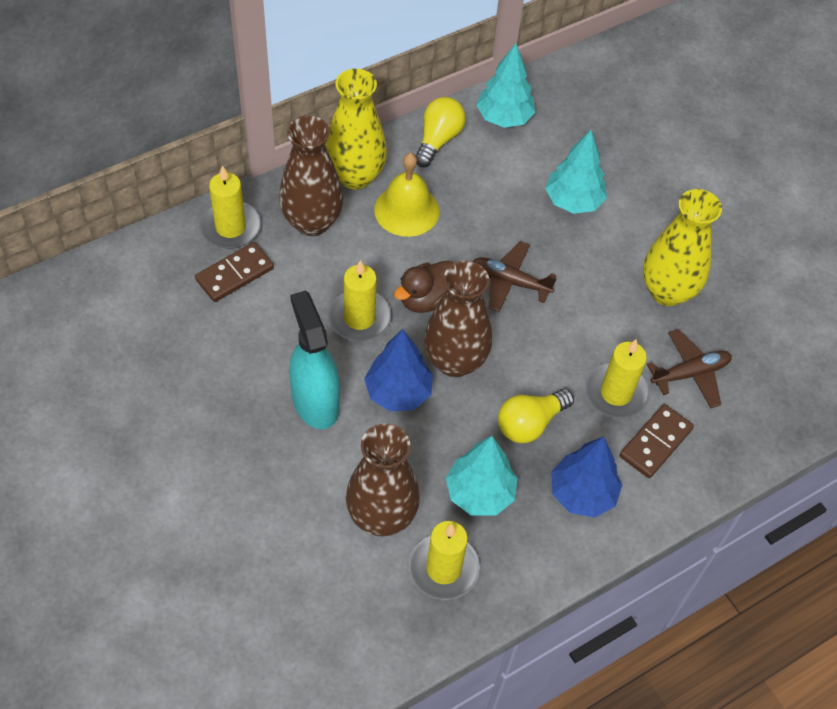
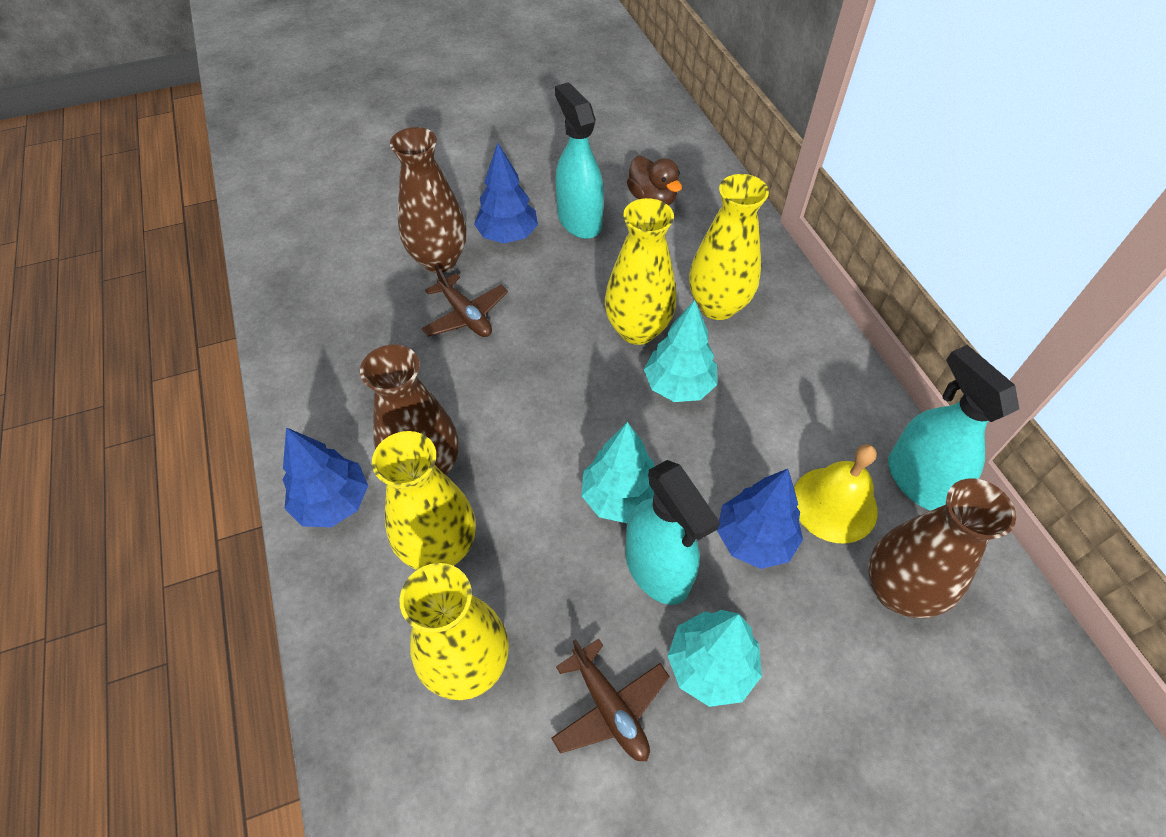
blue tree: 2 -> 3
brown domino: 2 -> 0
turquoise spray bottle: 1 -> 3
yellow candle: 4 -> 0
yellow light bulb: 2 -> 0
yellow vase: 2 -> 4

